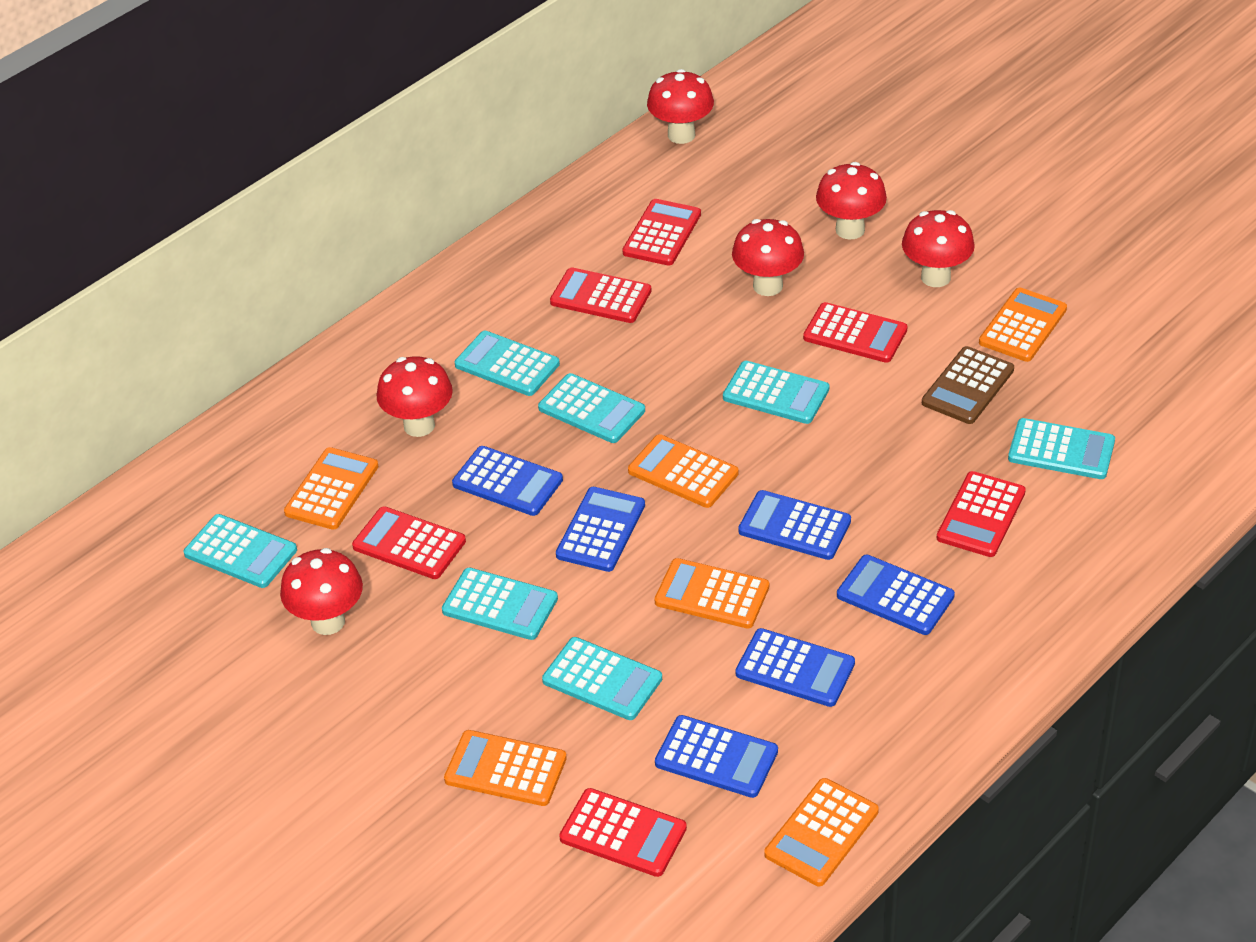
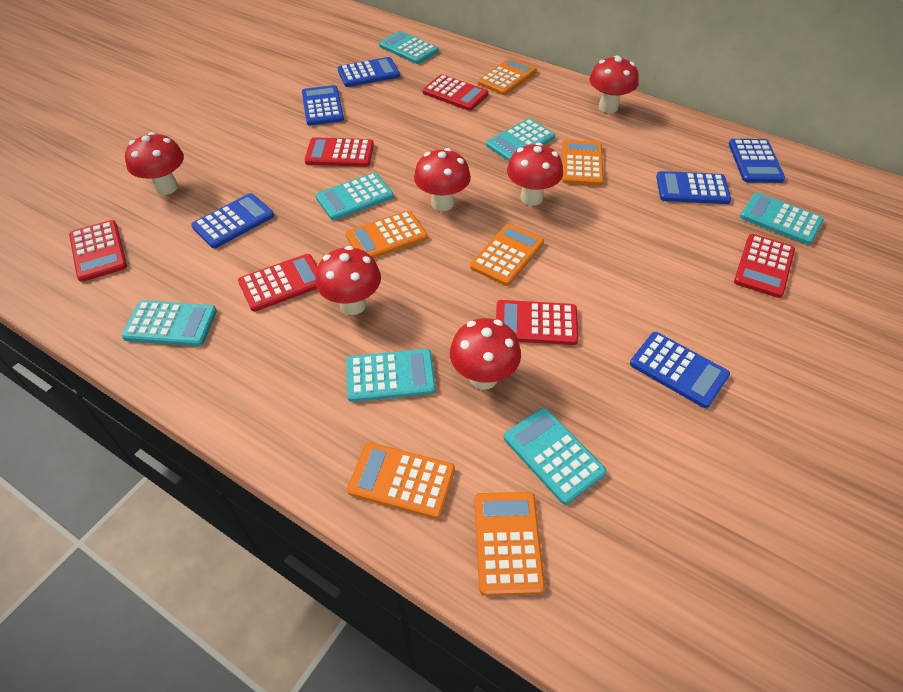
brown calculator: 1 -> 0

